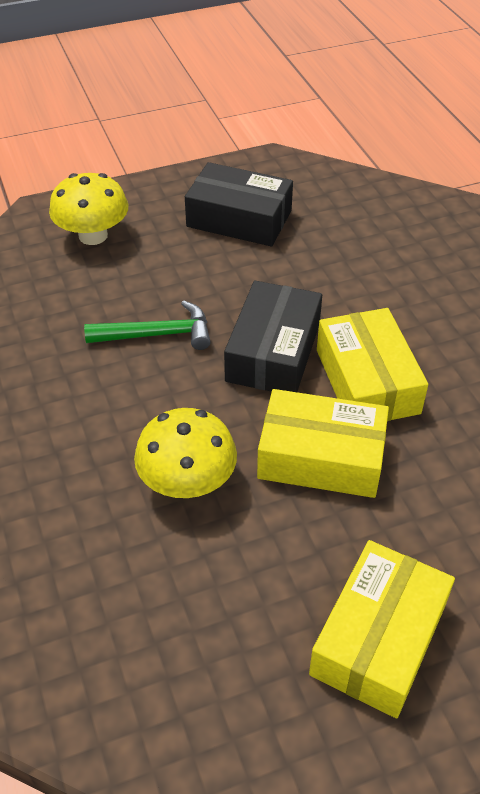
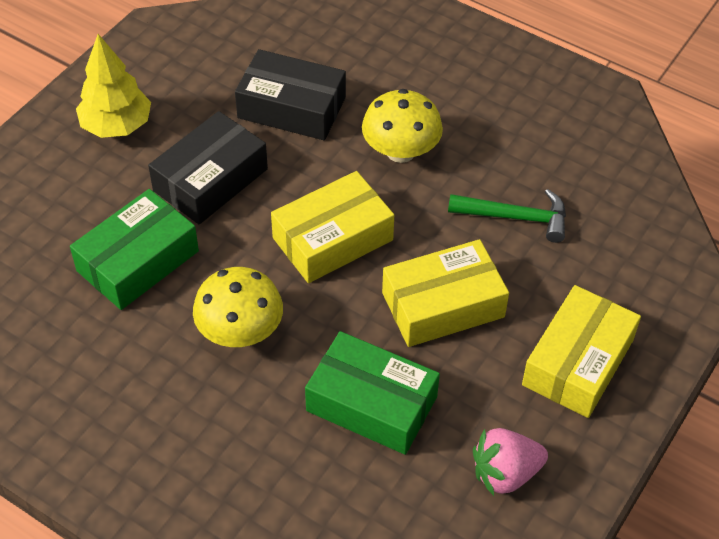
green box: 0 -> 2
pink strawberry: 0 -> 1
yellow tree: 0 -> 1

